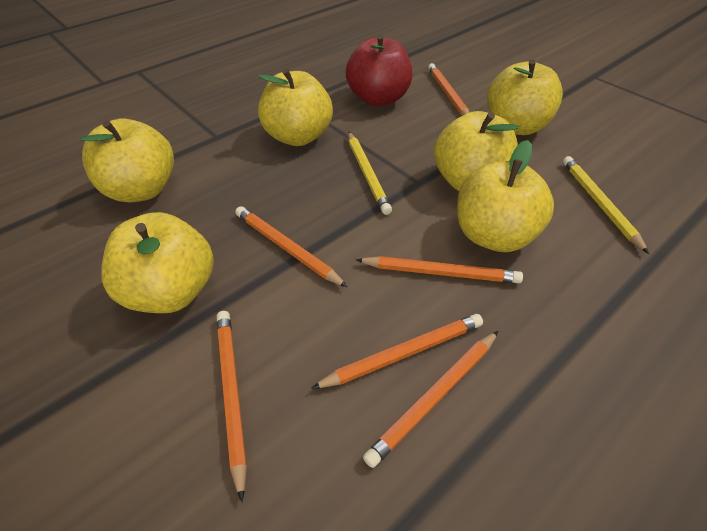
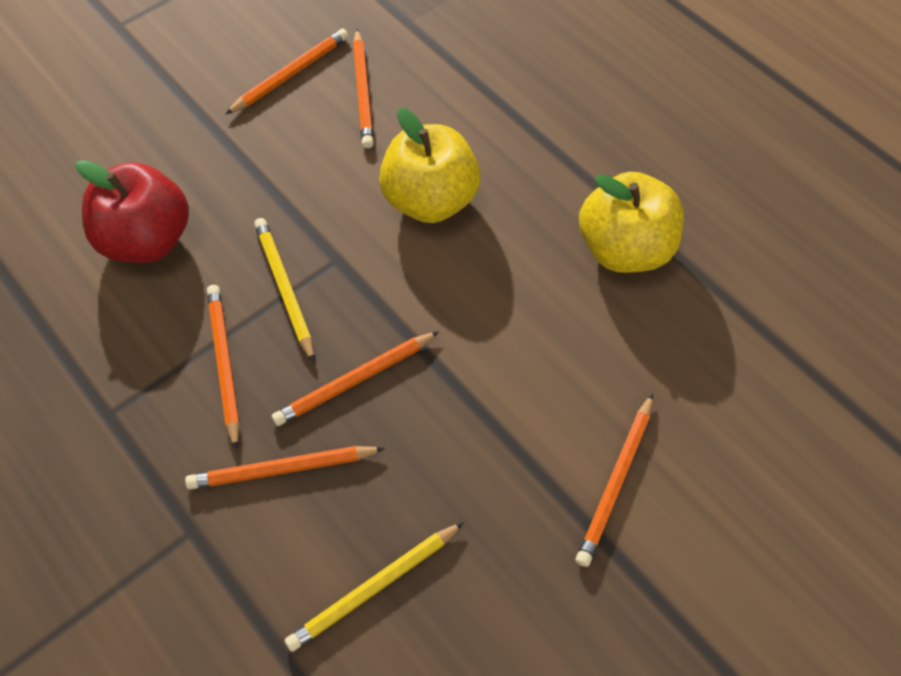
yellow apple: 6 -> 2

